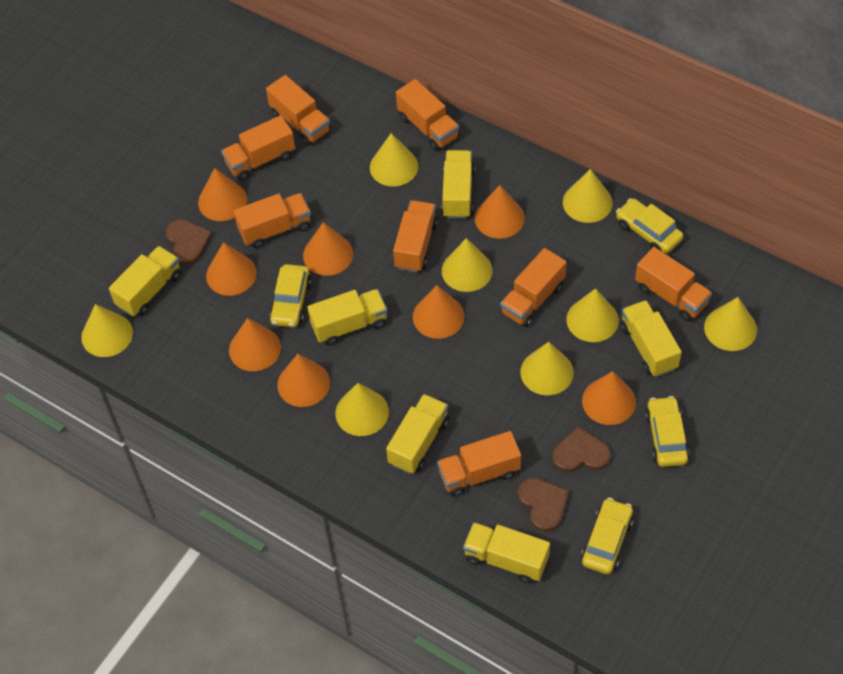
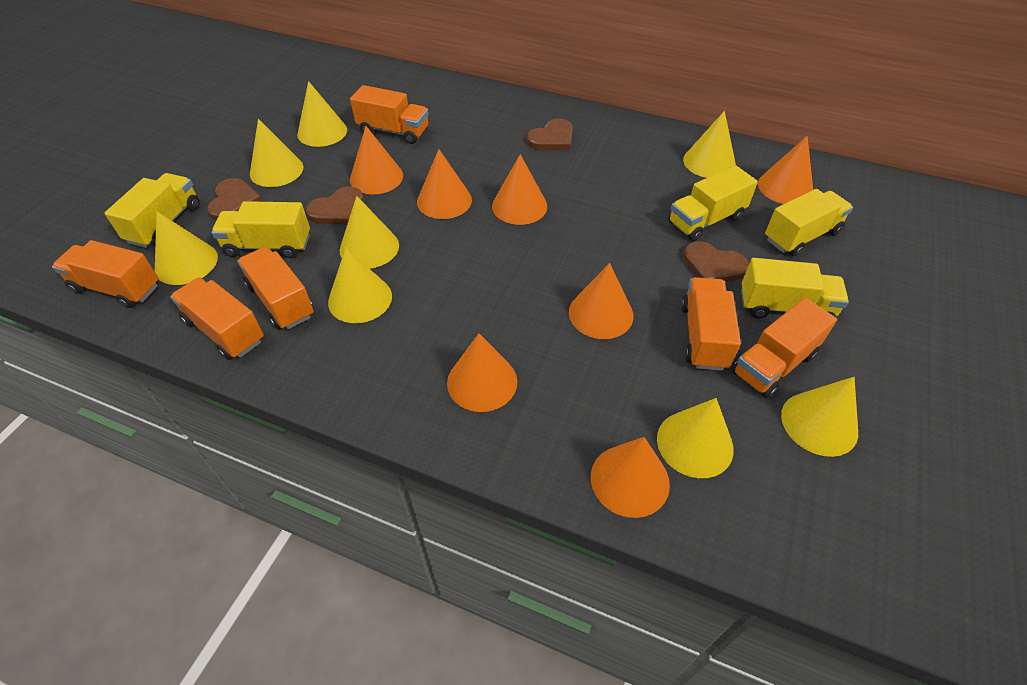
brown heart: 3 -> 4
orange cone: 8 -> 7
orange truck: 8 -> 6
yellow car: 4 -> 0
yellow truck: 6 -> 5

